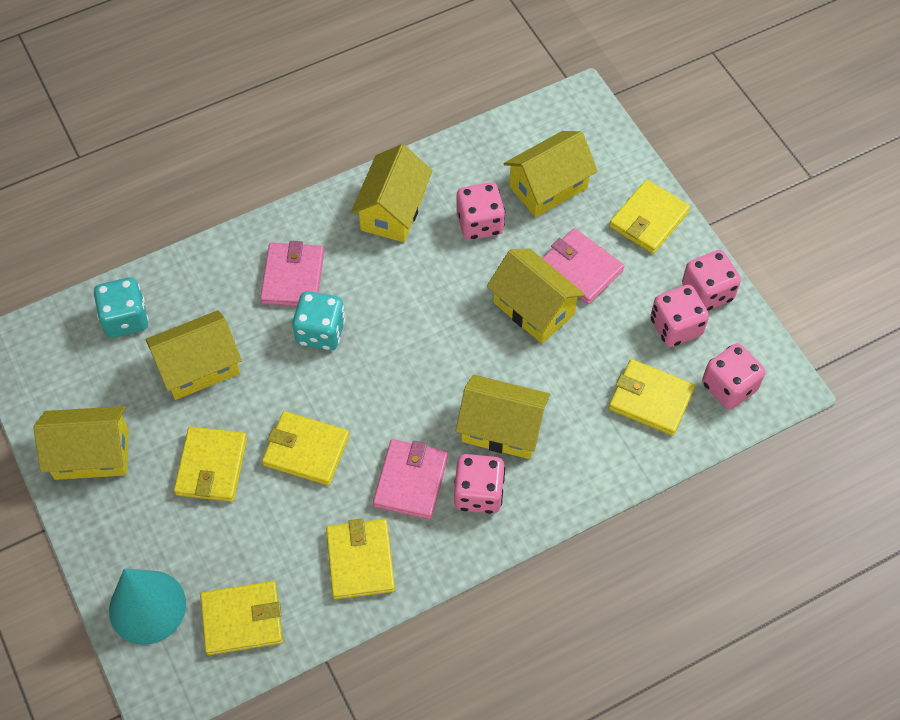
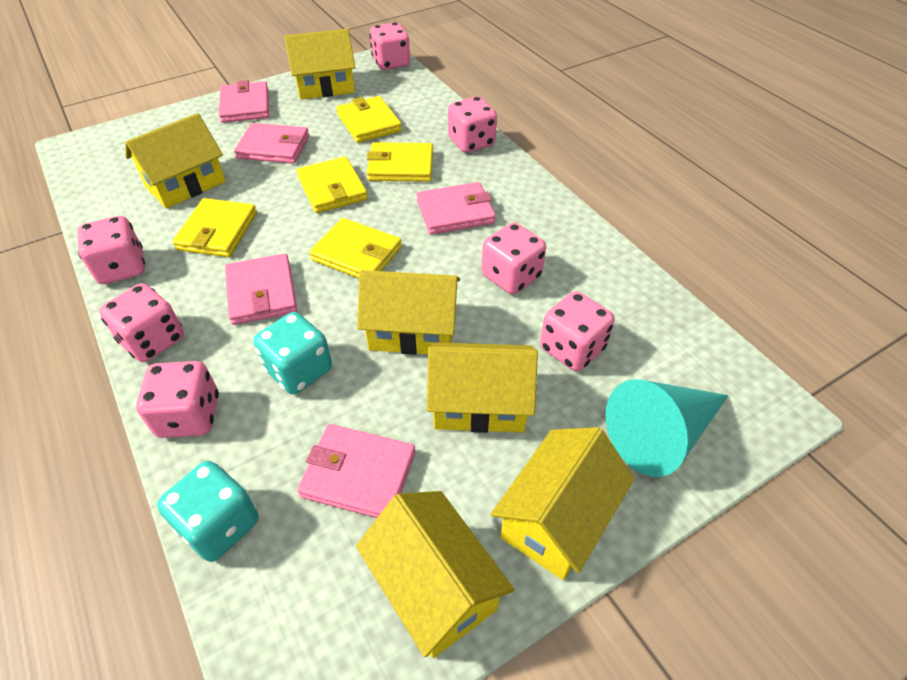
pink dice: 5 -> 7
pink wallet: 3 -> 5
yellow wallet: 6 -> 5

